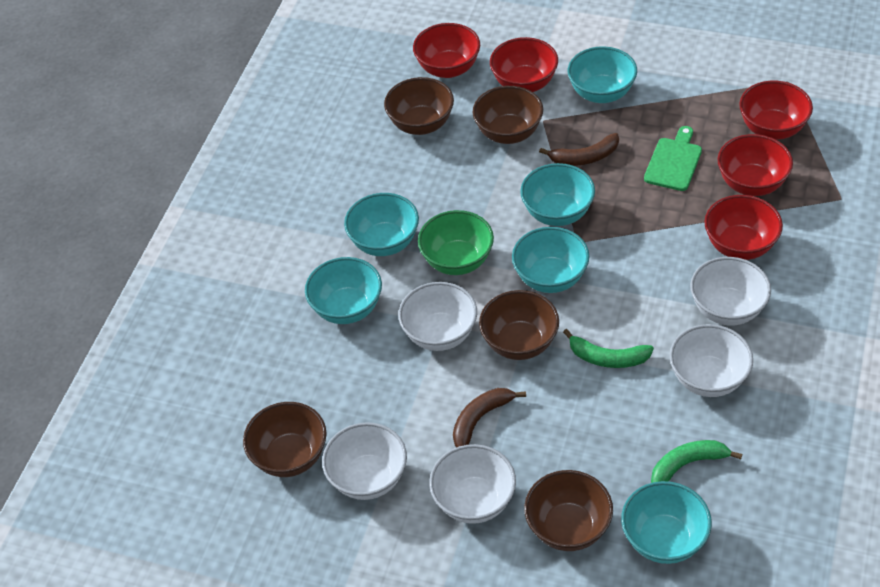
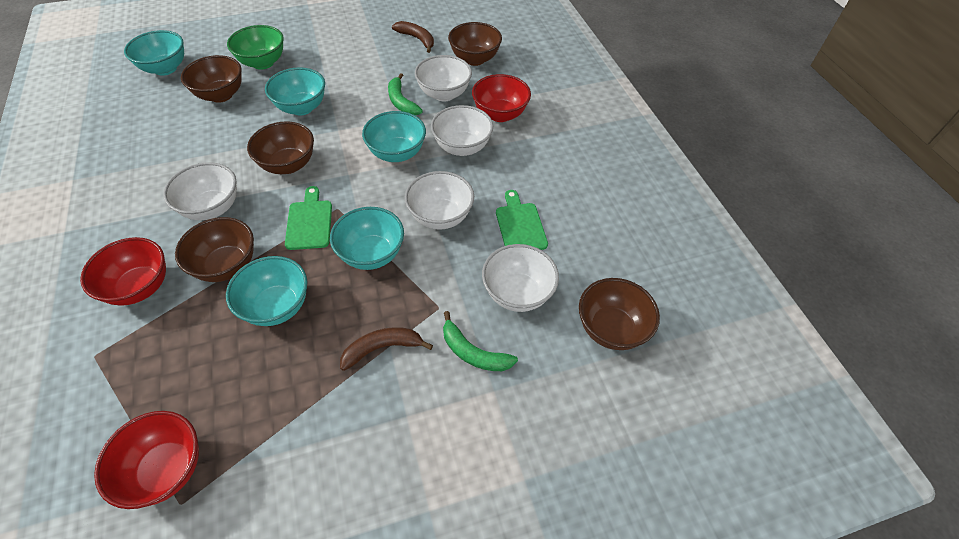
green cutting board: 1 -> 2
red bowl: 5 -> 3
turquoise bowl: 6 -> 5

